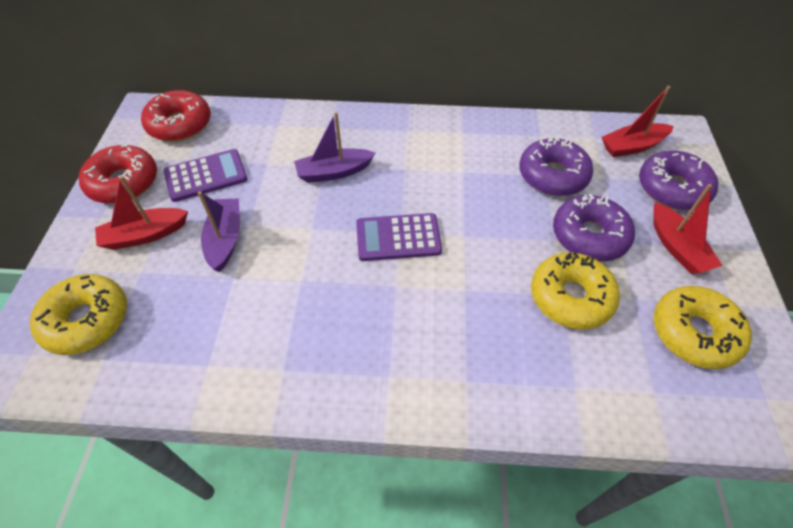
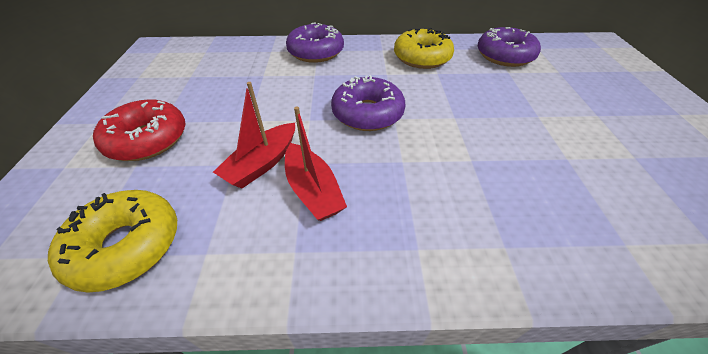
purple boat: 2 -> 0
purple calculator: 2 -> 0
red boat: 3 -> 2
red donut: 2 -> 1
yellow donut: 3 -> 2

